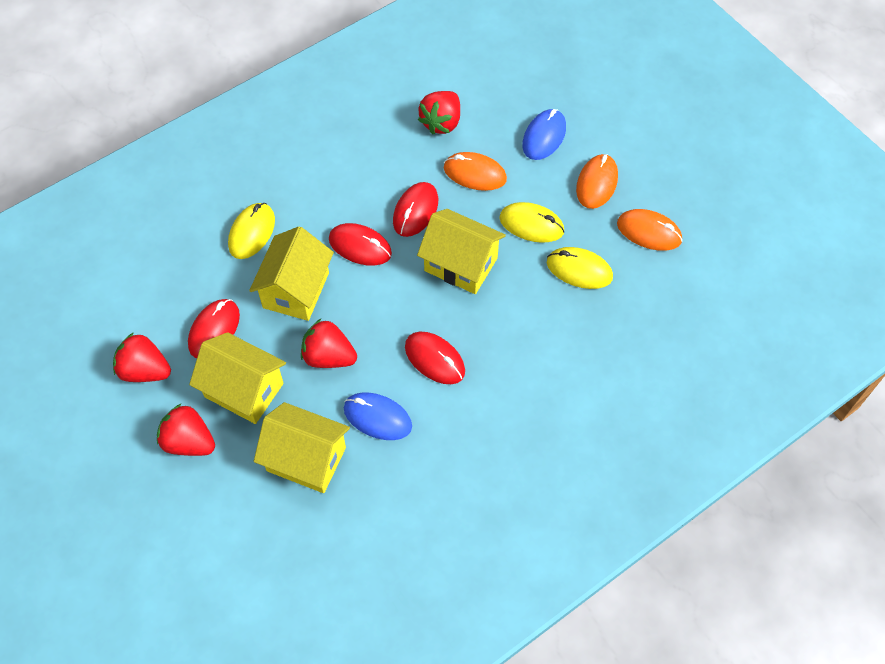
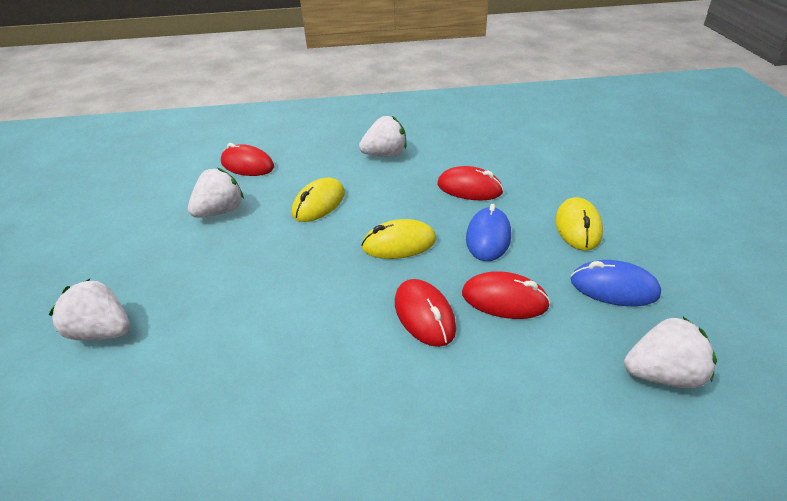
orange mouse: 3 -> 0
red strawberry: 4 -> 0
white strawberry: 0 -> 4
yellow house: 4 -> 0

